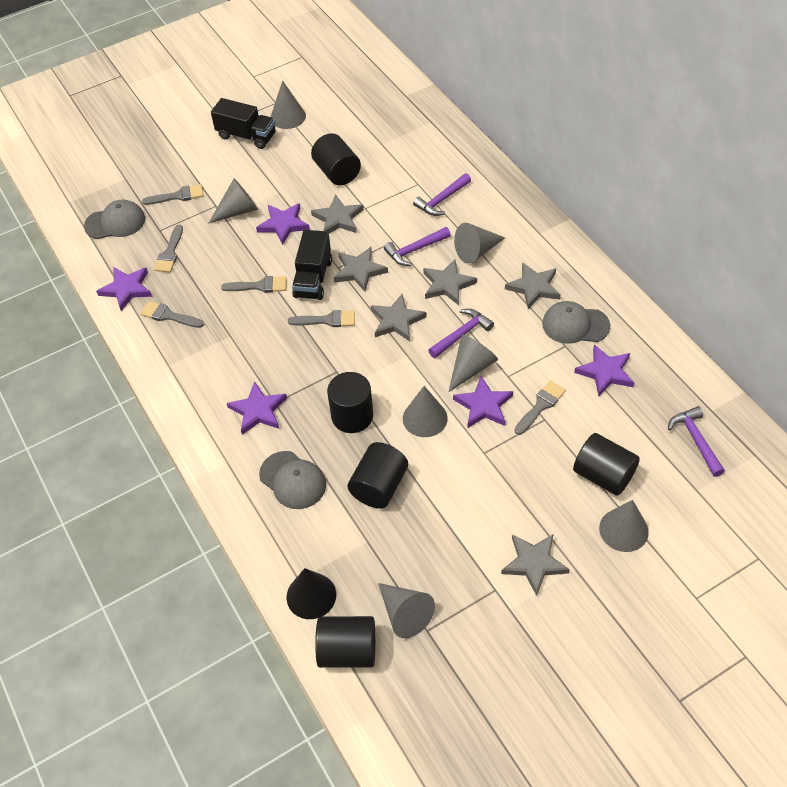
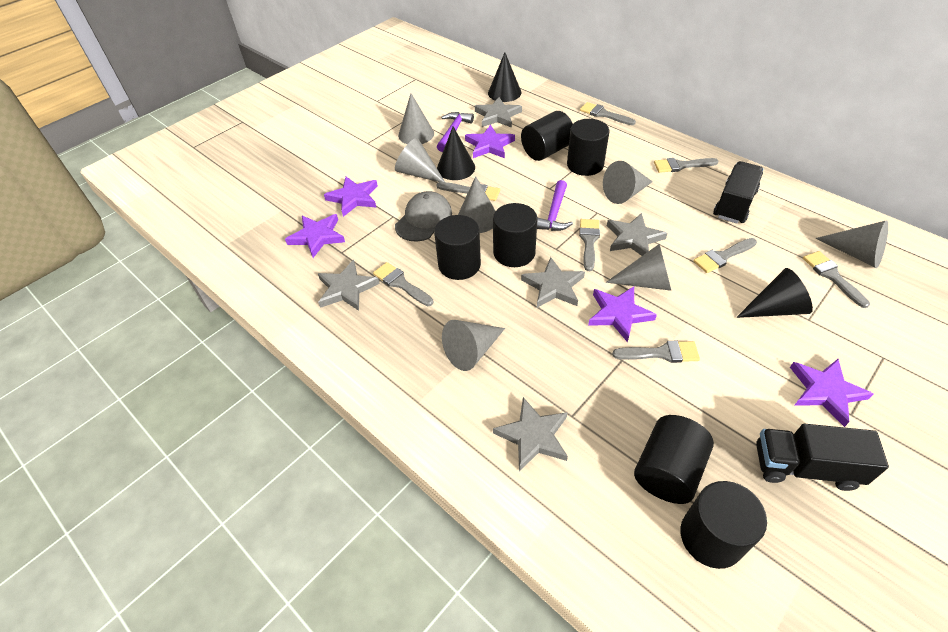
black cone: 1 -> 3
black cylinder: 5 -> 6
grey brush: 6 -> 8
grey cap: 3 -> 1
grey star: 6 -> 5
purple hammer: 4 -> 2

